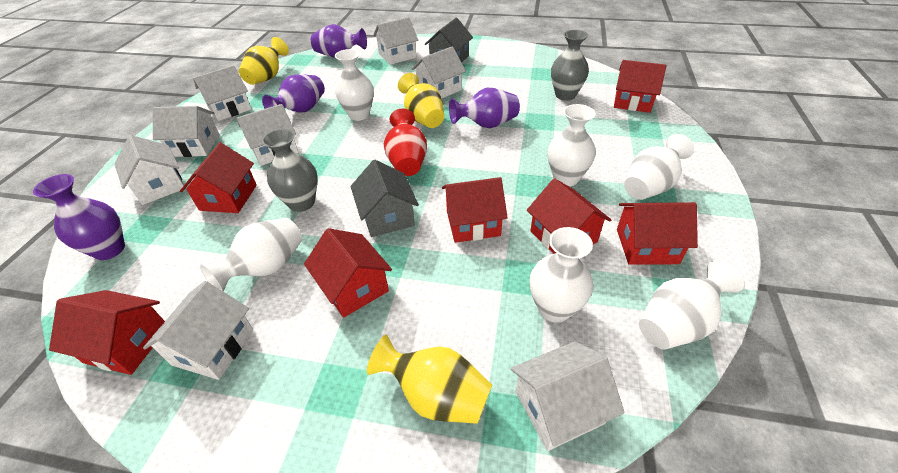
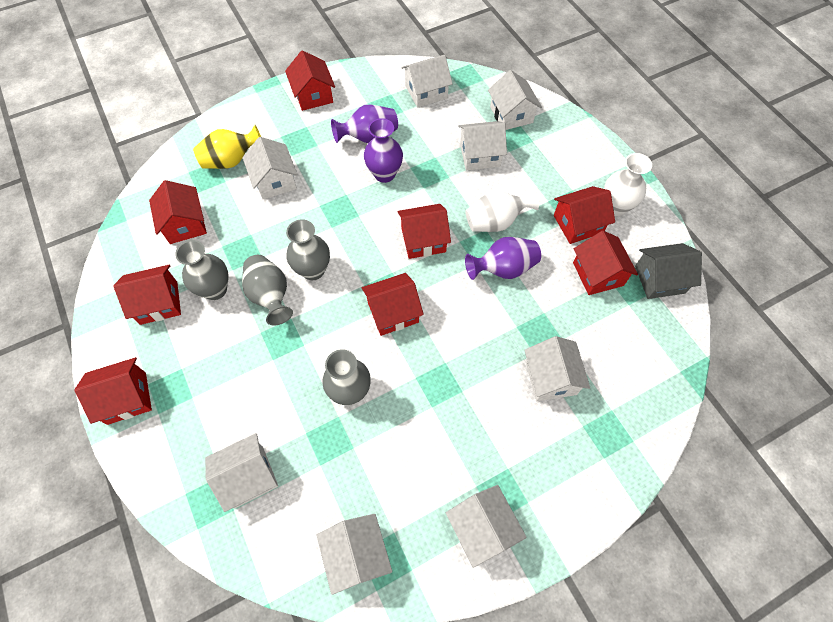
grey house: 2 -> 1
grey vase: 2 -> 4
purple vase: 4 -> 3
red house: 7 -> 8
red vase: 1 -> 0
white vase: 6 -> 2
yellow vase: 3 -> 1

